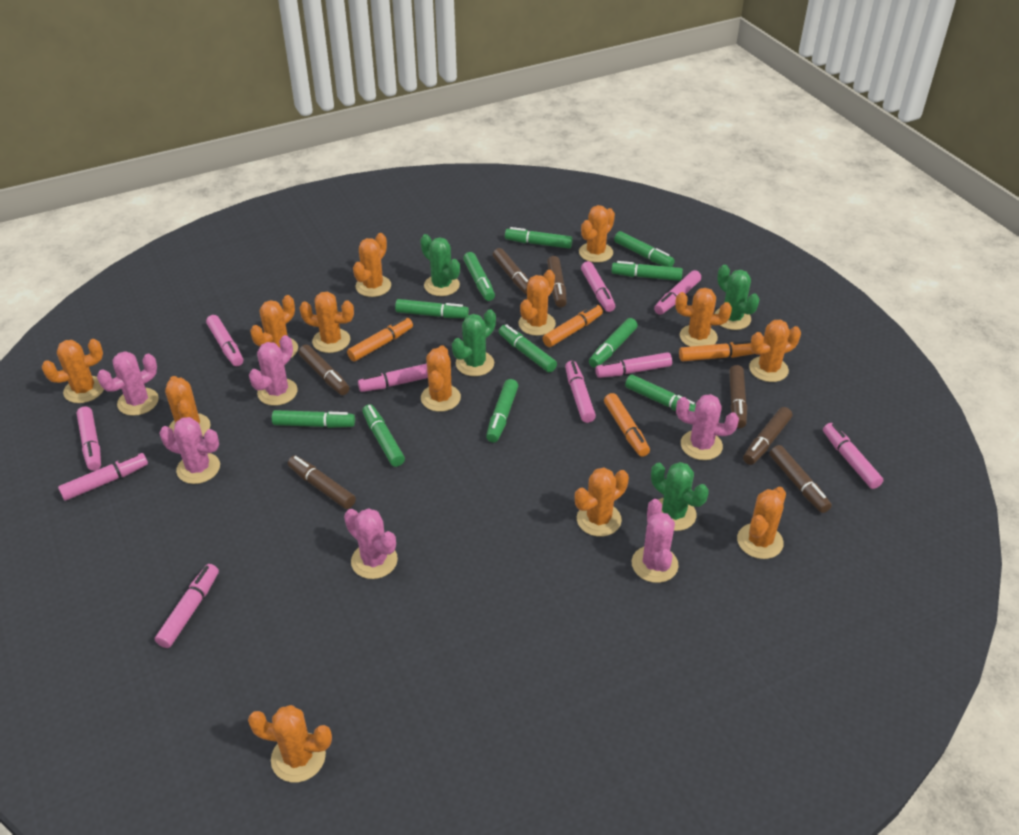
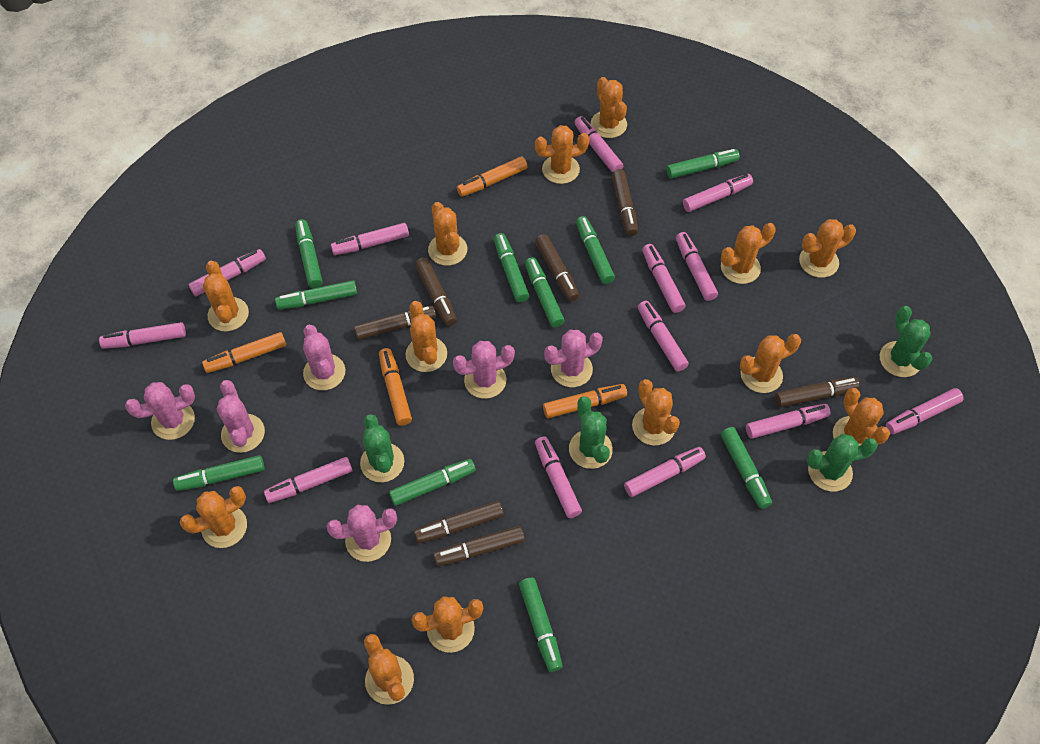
green marker: 11 -> 10
pink marker: 10 -> 13

